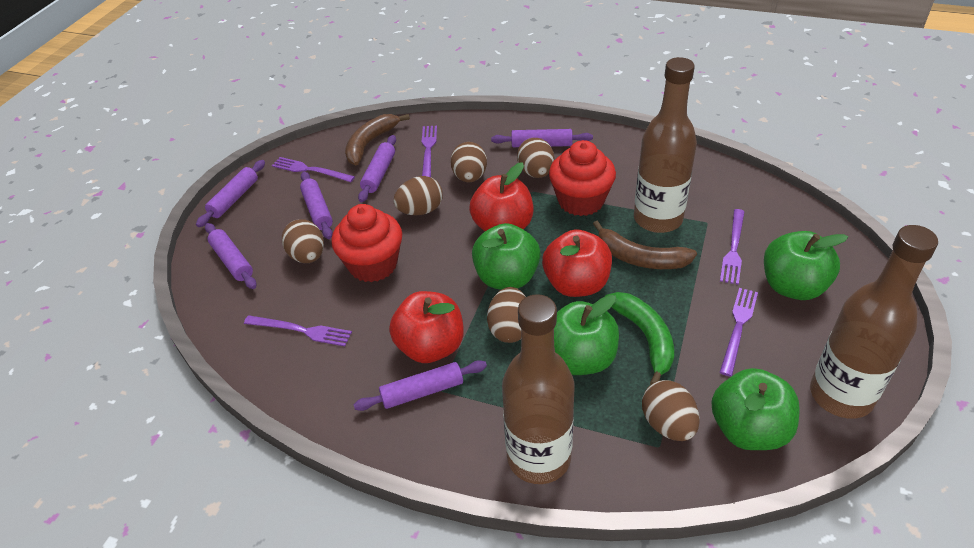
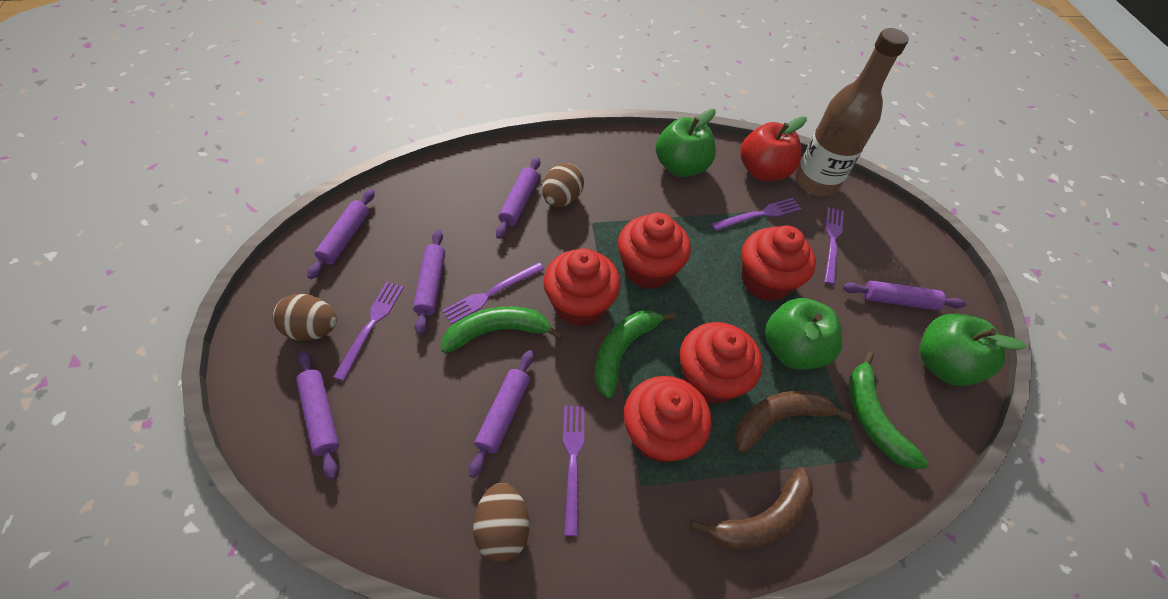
brown bottle: 3 -> 1
brown egg: 6 -> 3
green apple: 4 -> 3
green banana: 1 -> 3
red apple: 3 -> 1
red cupcake: 2 -> 5

